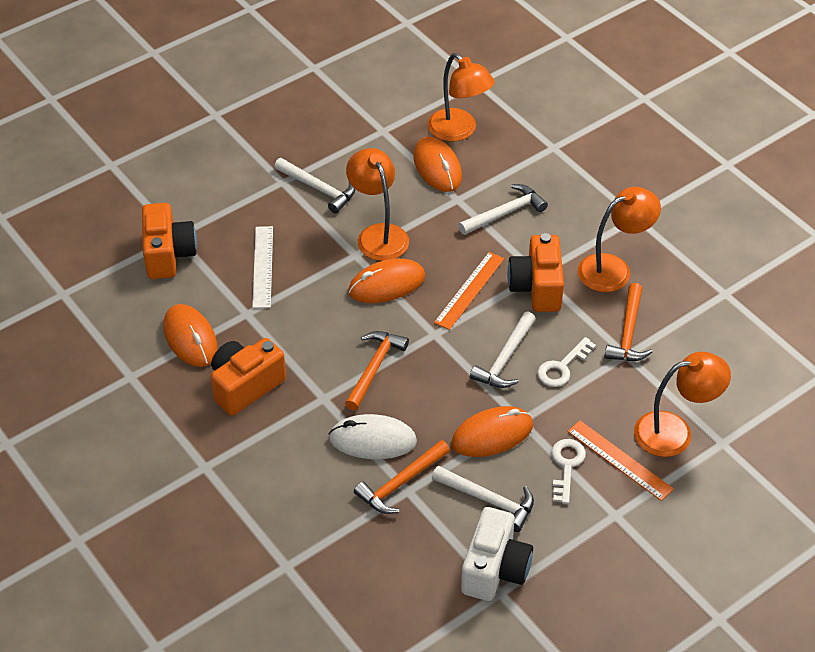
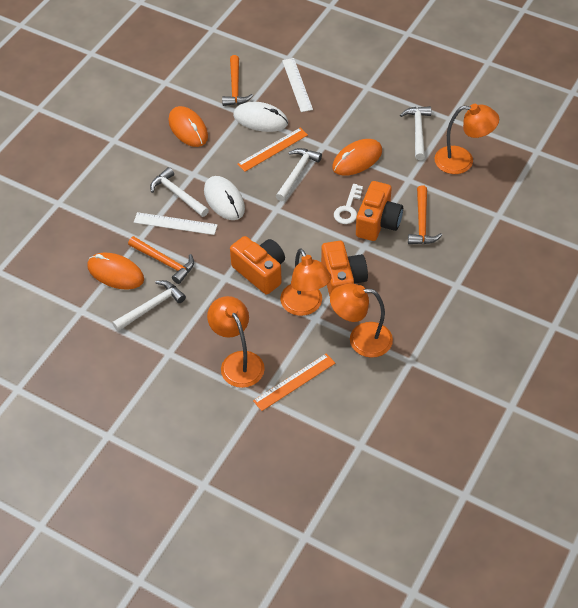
orange mouse: 4 -> 3
white camera: 1 -> 0
white key: 2 -> 1
white mouse: 1 -> 2
white ruler: 1 -> 2

